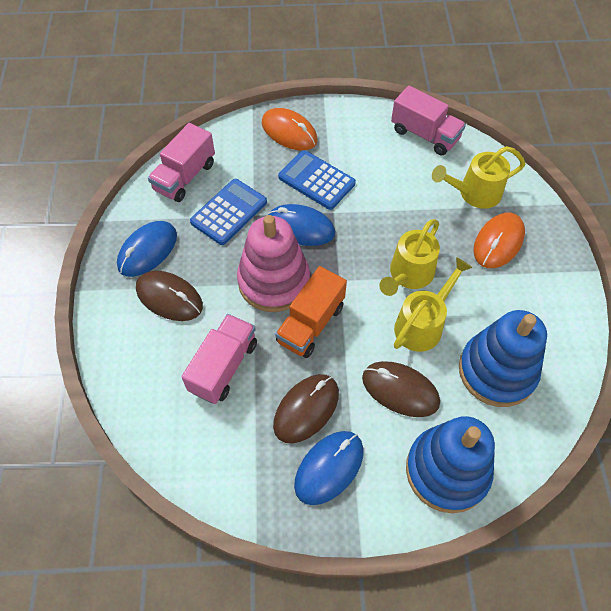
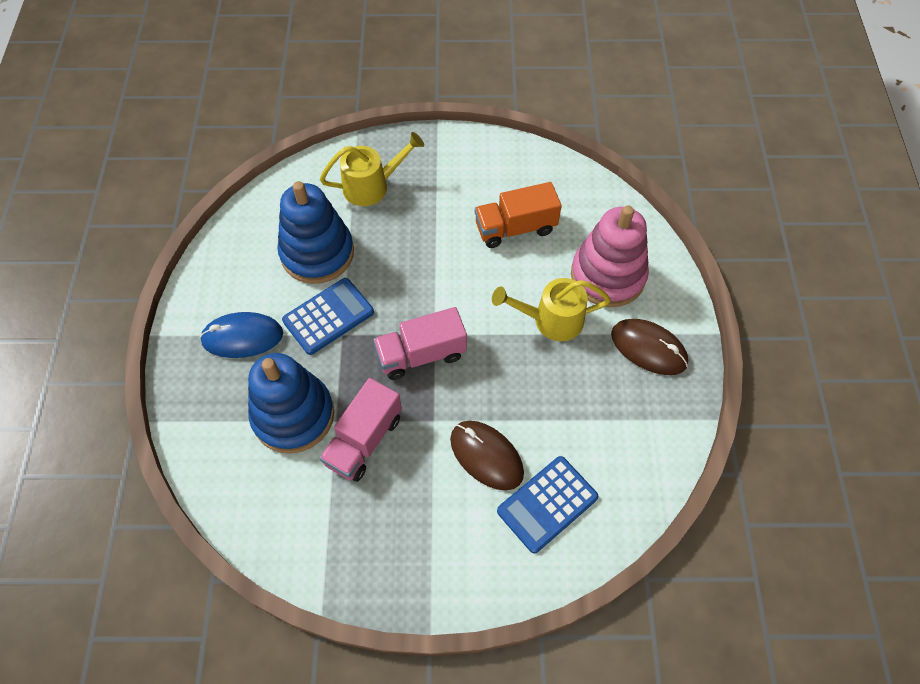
blue mouse: 3 -> 1
brown mouse: 3 -> 2
orange mouse: 2 -> 0
pink truck: 3 -> 2
yellow watering can: 3 -> 2

